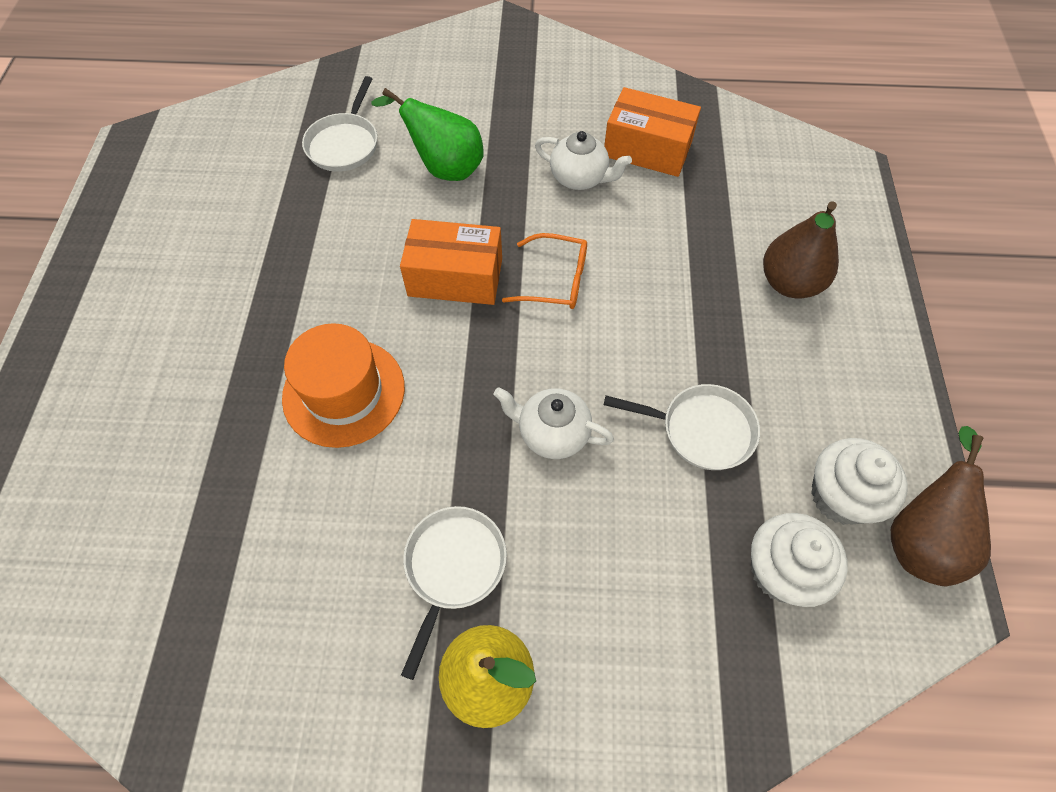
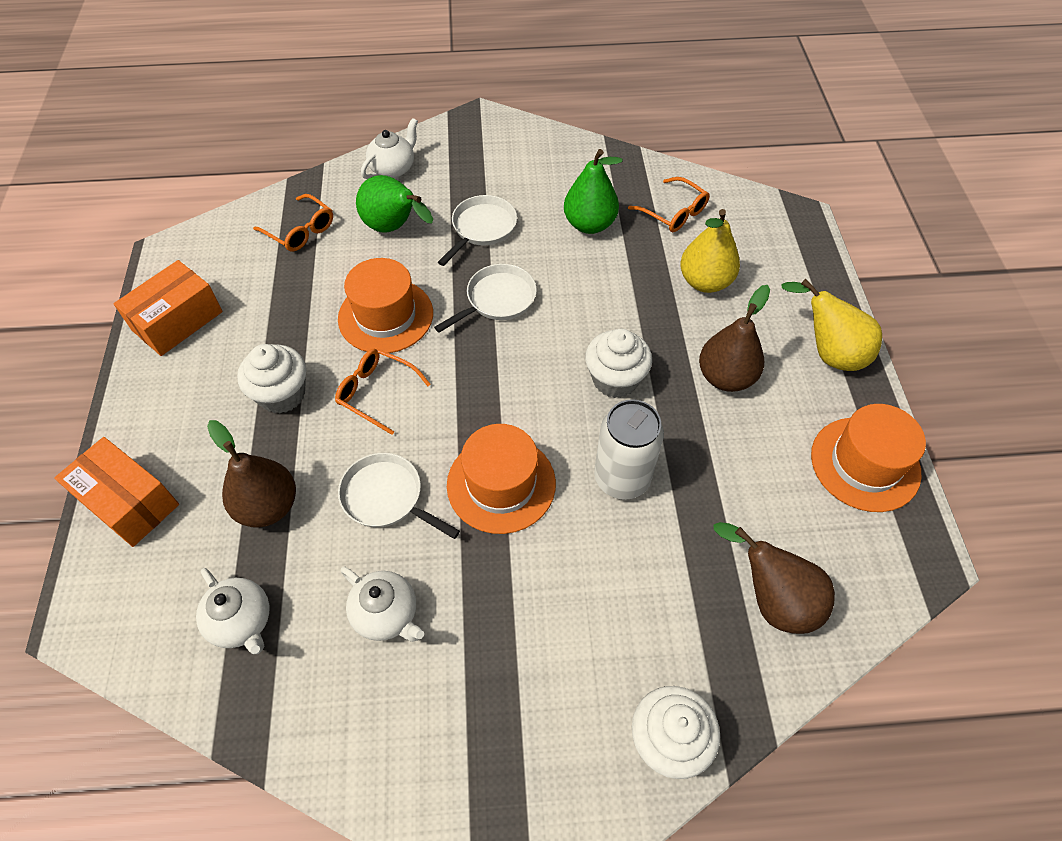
brown pear: 2 -> 3
green pear: 1 -> 2
orange glasses: 1 -> 3
orange hat: 1 -> 3
white can: 0 -> 1
white cupcake: 2 -> 3
white teapot: 2 -> 3
yellow pear: 1 -> 2

